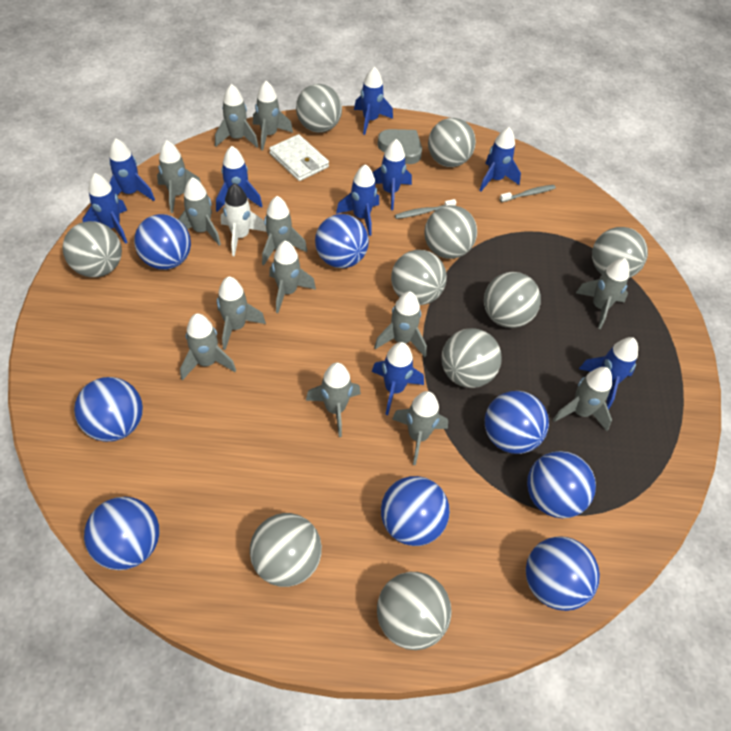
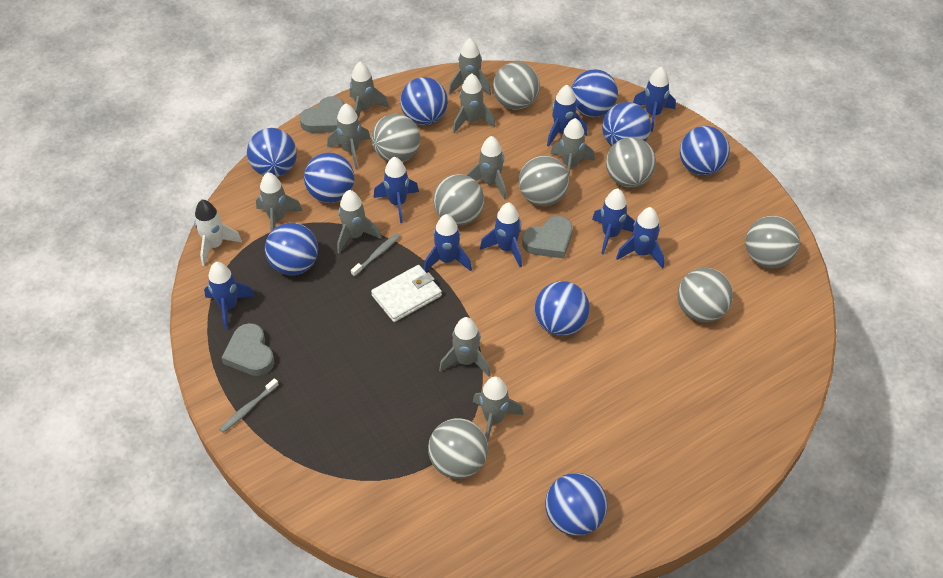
blue ball: 8 -> 9
blue rocket: 9 -> 8
grey ball: 10 -> 8
grey heart: 1 -> 3
grey rocket: 13 -> 10

